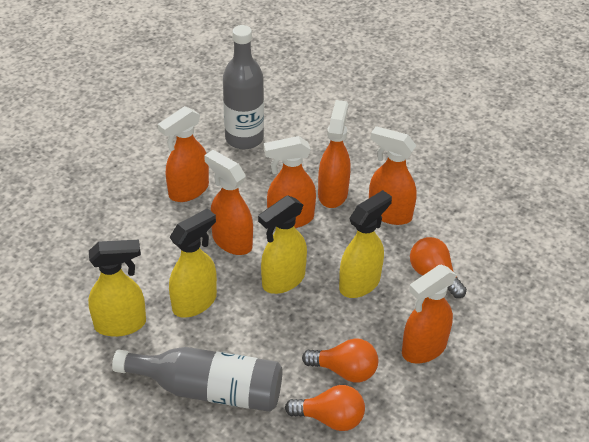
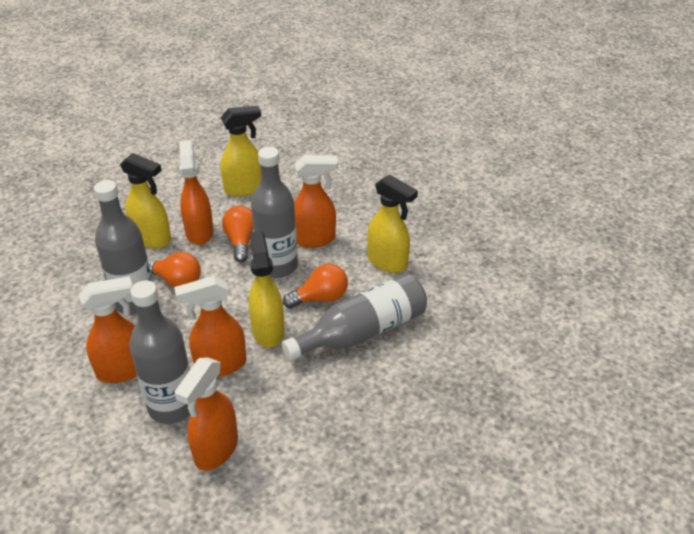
grey bottle: 2 -> 4
orange spray bottle: 6 -> 5

